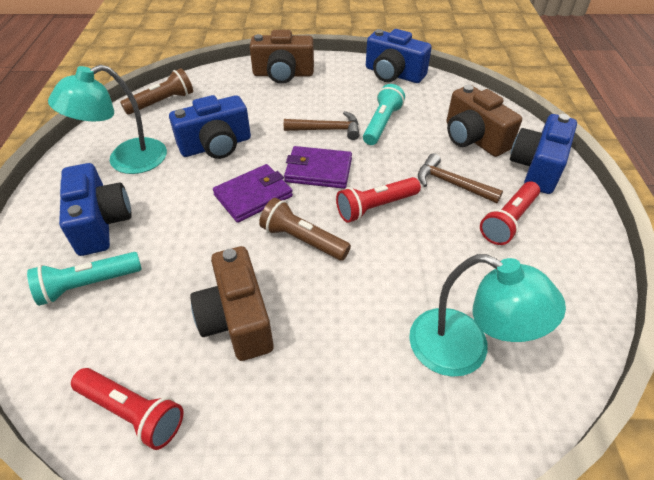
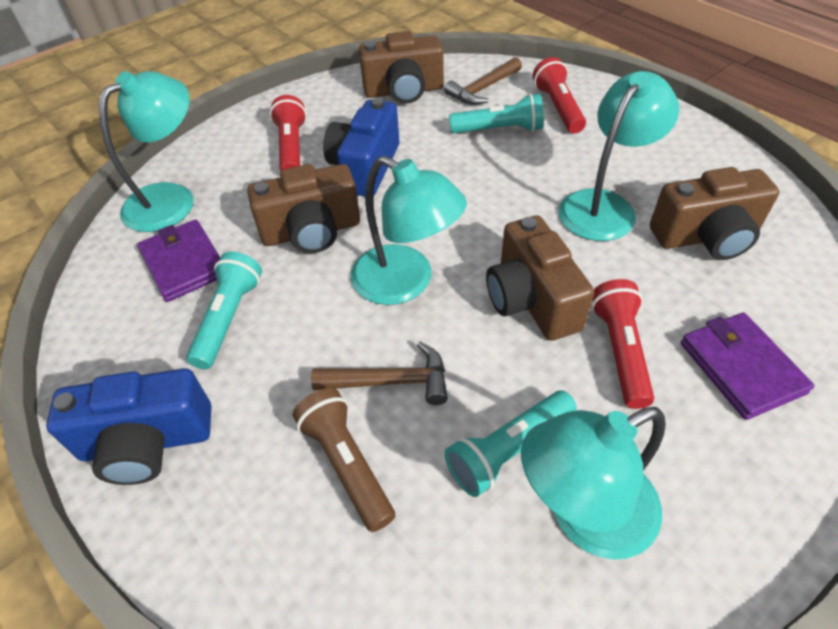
blue camera: 4 -> 2
brown camera: 3 -> 4
brown flashlight: 2 -> 1
turquoise flashlight: 2 -> 3
turquoise lamp: 2 -> 4

